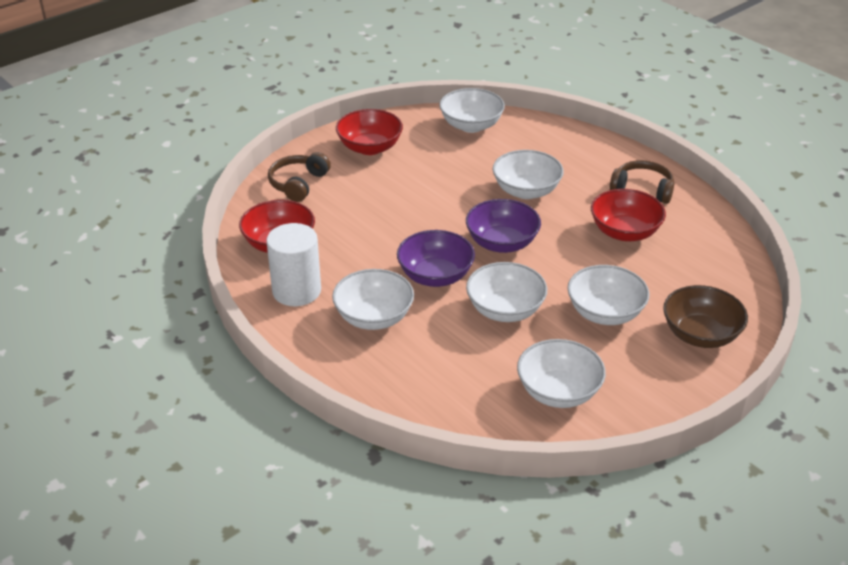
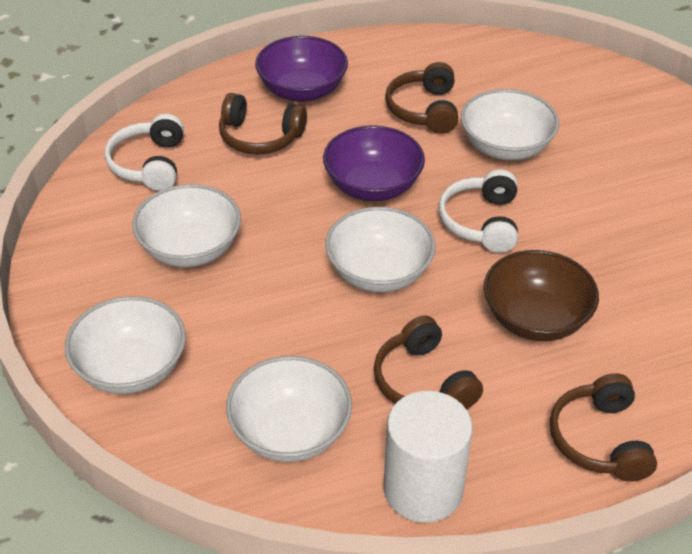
brown headphones: 2 -> 4
red bowl: 3 -> 0
white bowl: 6 -> 5
white headphones: 0 -> 2

